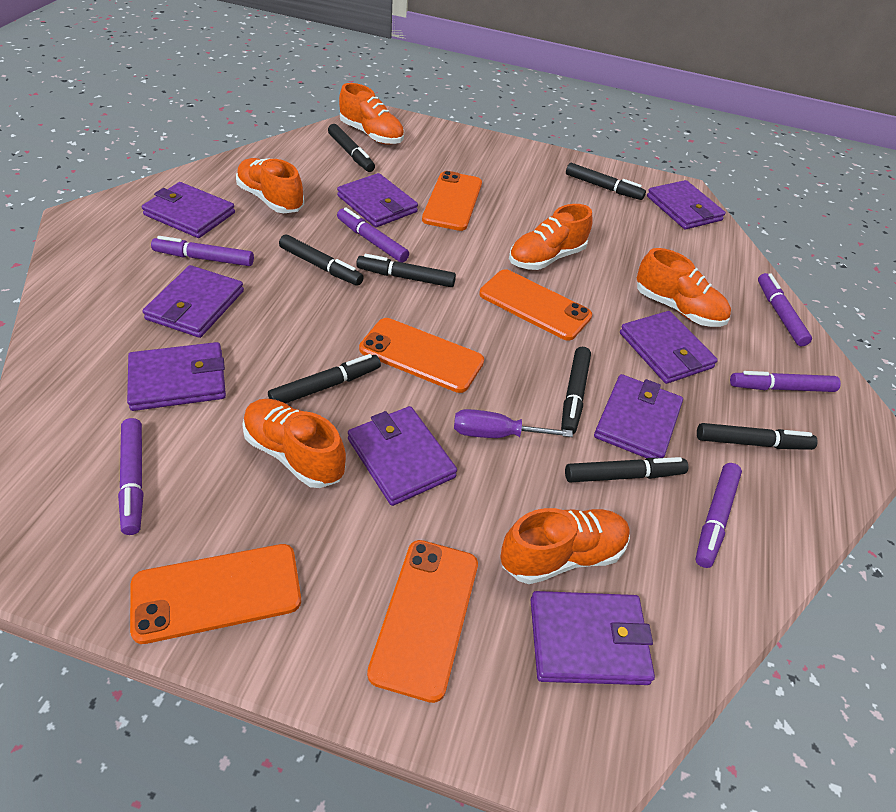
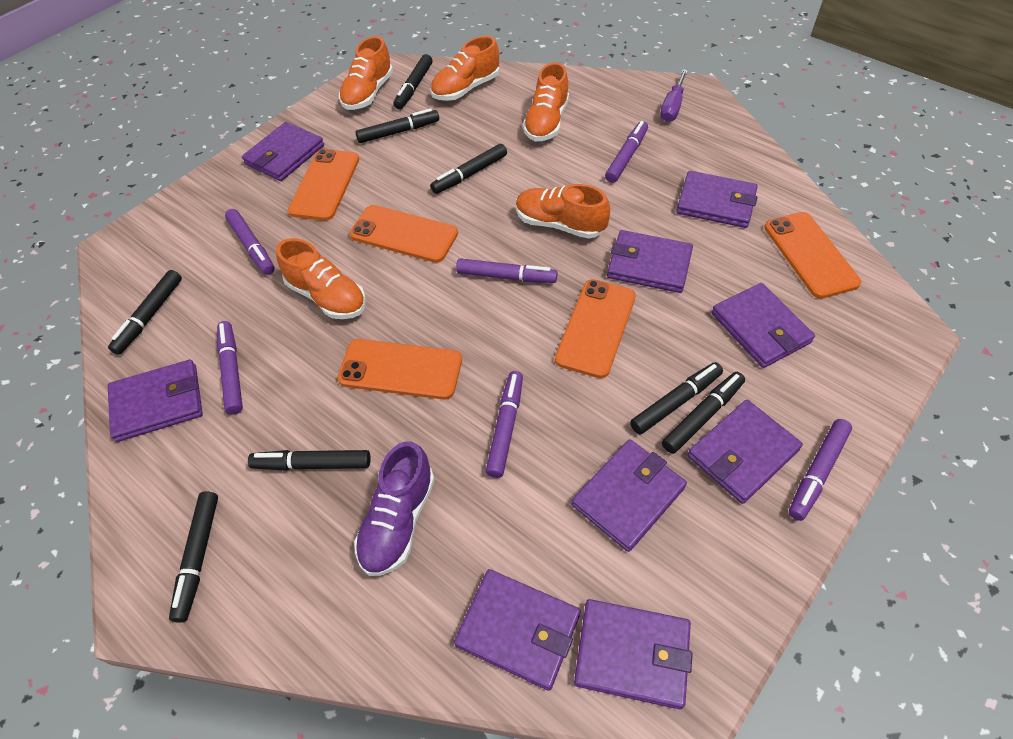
orange shoe: 6 -> 5
purple shoe: 0 -> 1

